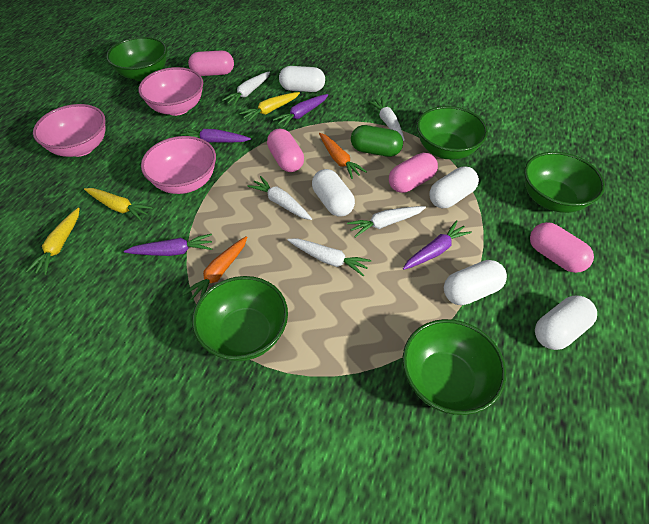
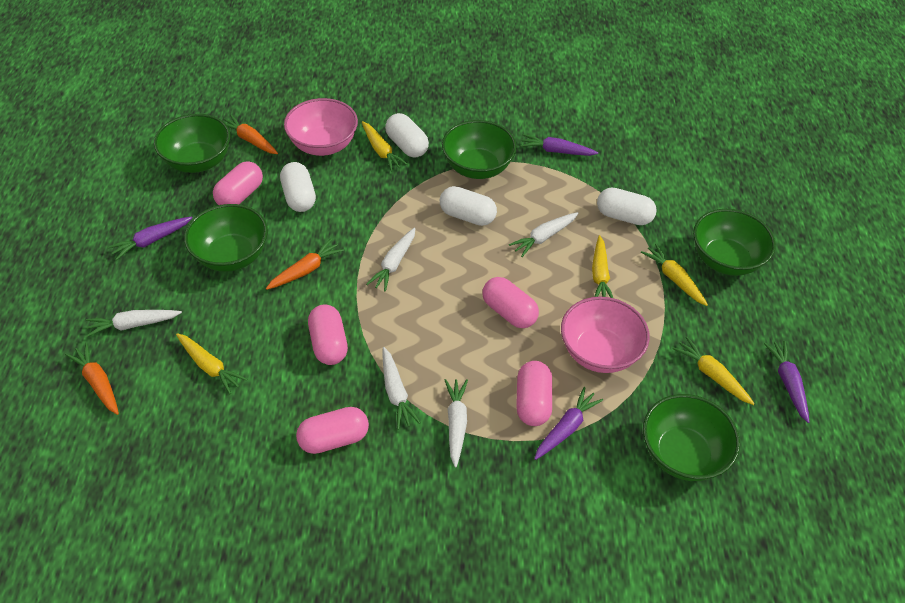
green capsule: 1 -> 0
orange carrot: 2 -> 3
pink bowl: 3 -> 2
pink capsule: 4 -> 5
white capsule: 5 -> 4
yellow carrot: 3 -> 5

